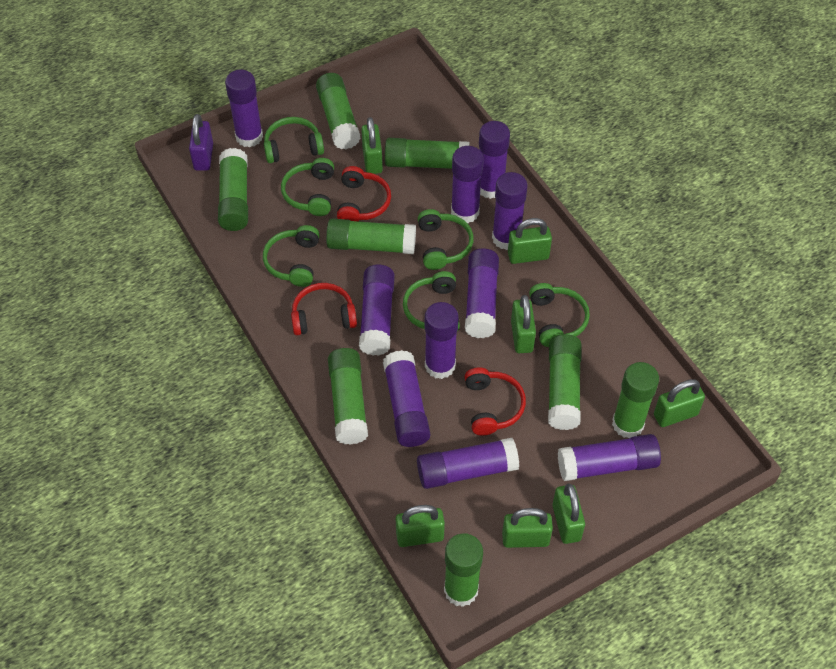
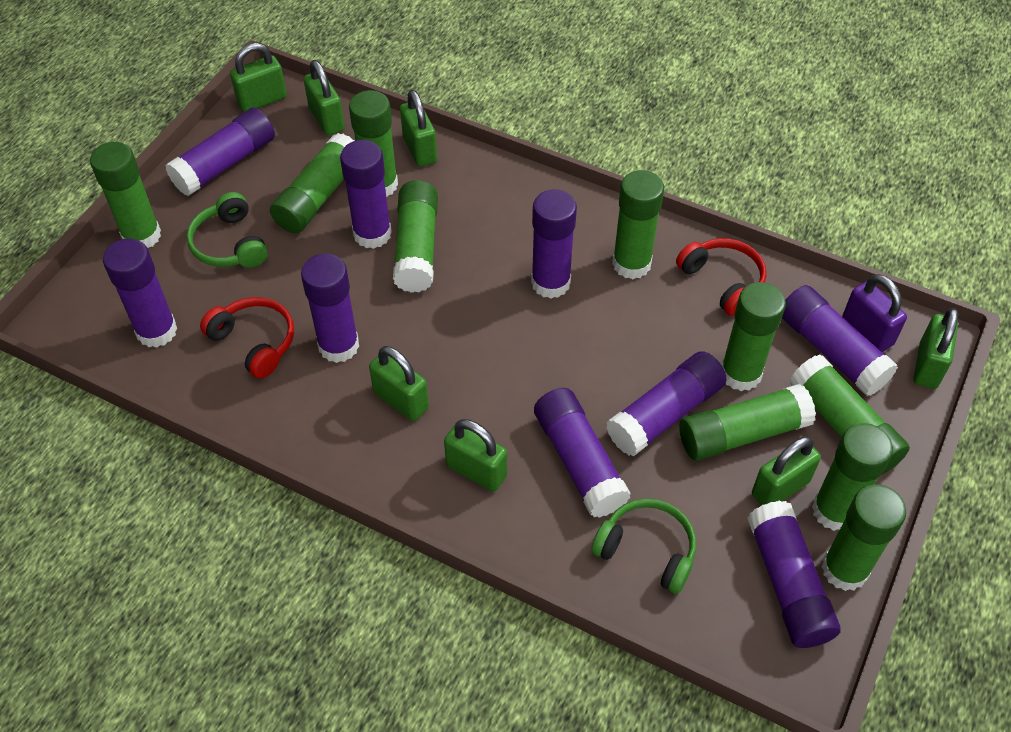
green glue stick: 8 -> 10
green headphones: 6 -> 2
purple glue stick: 10 -> 9
red headphones: 3 -> 2

